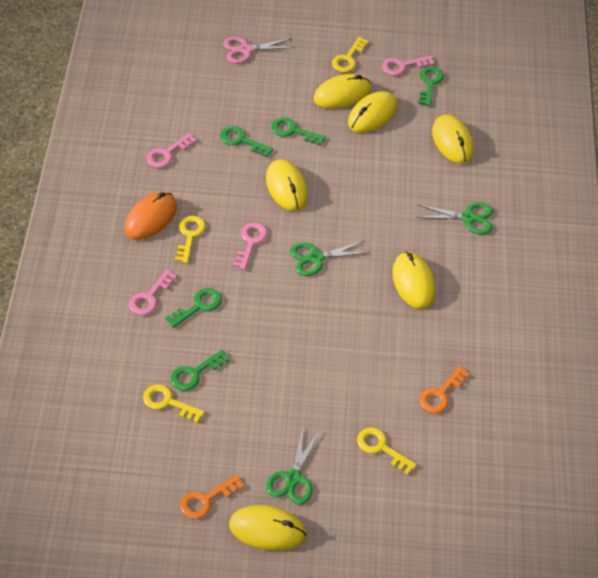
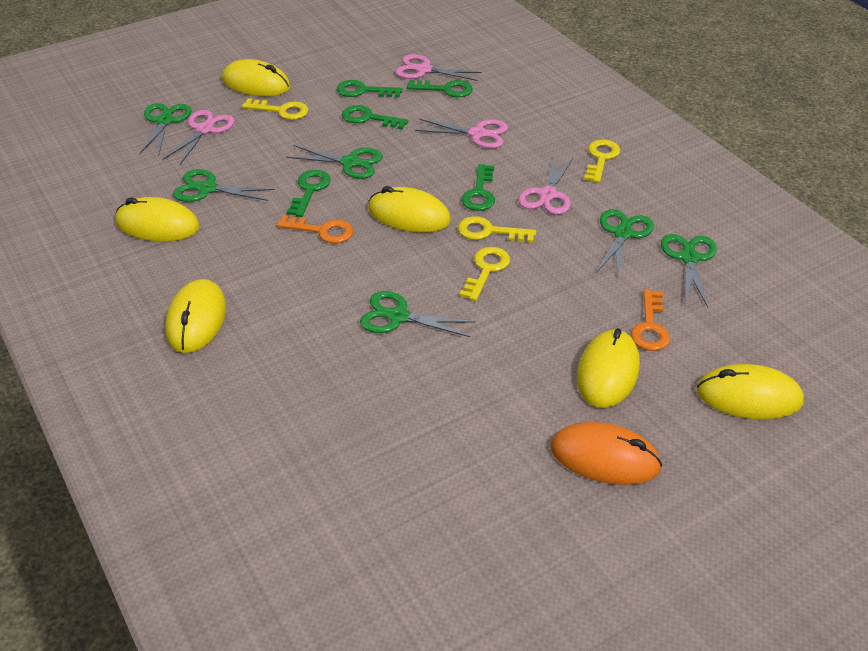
green scissors: 3 -> 6
pink key: 4 -> 0
pink scissors: 1 -> 4

